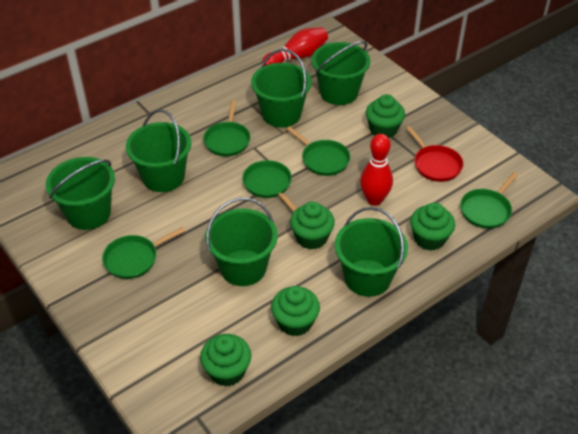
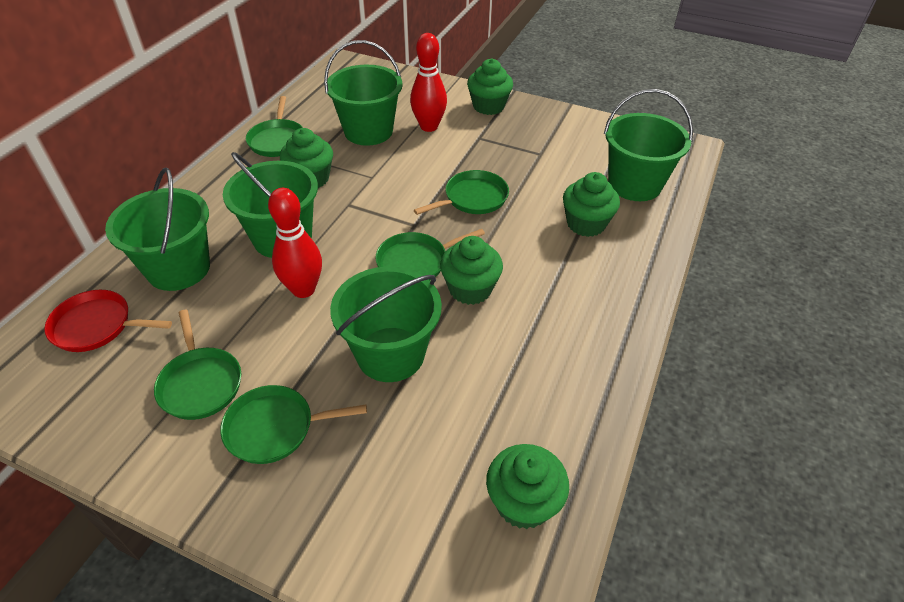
green bucket: 6 -> 5

